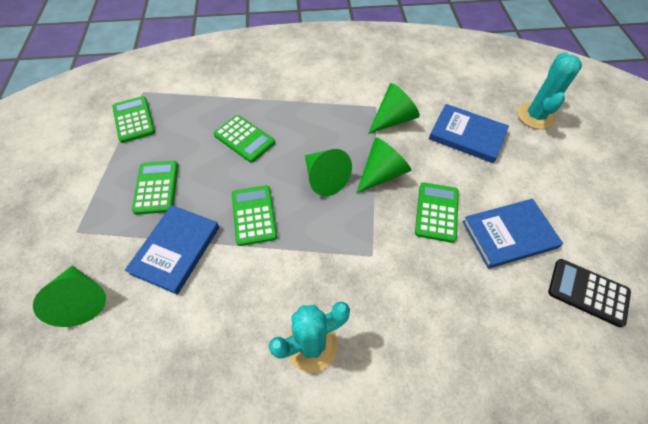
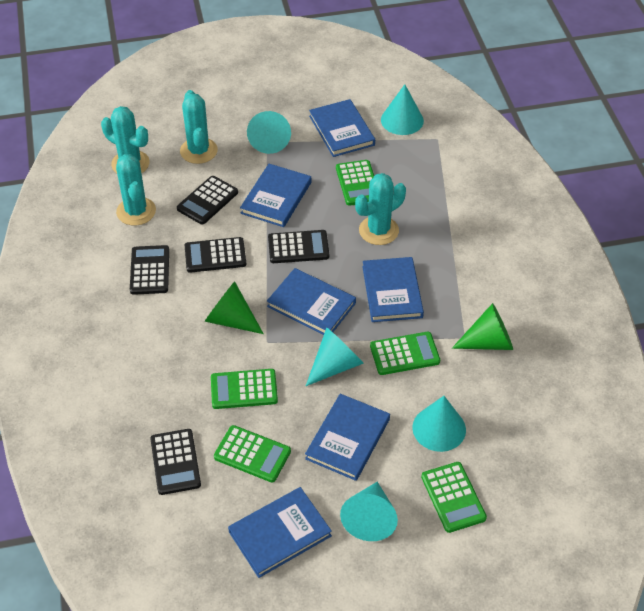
black calculator: 1 -> 5
blue book: 3 -> 6
green cone: 4 -> 2
turquoise cactus: 2 -> 4
turquoise cone: 0 -> 5

